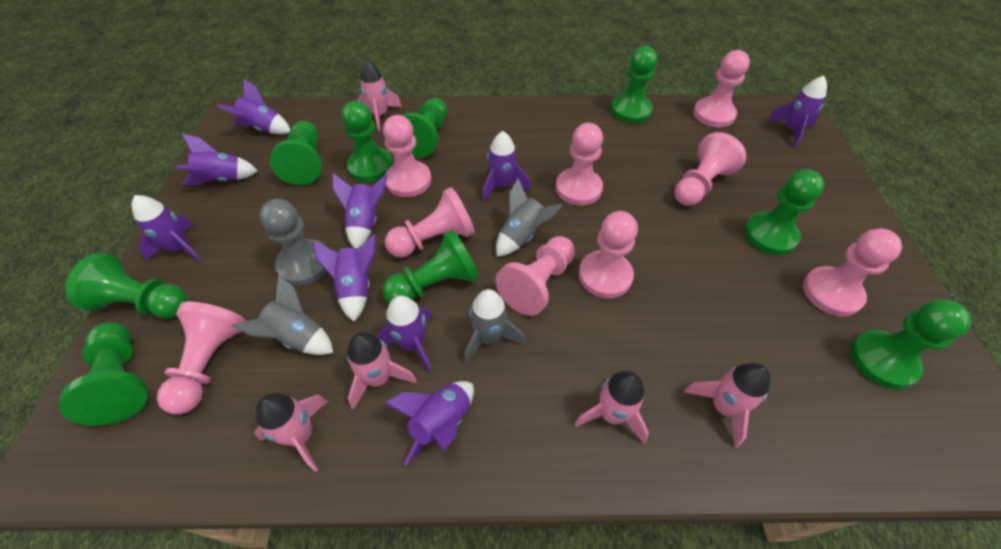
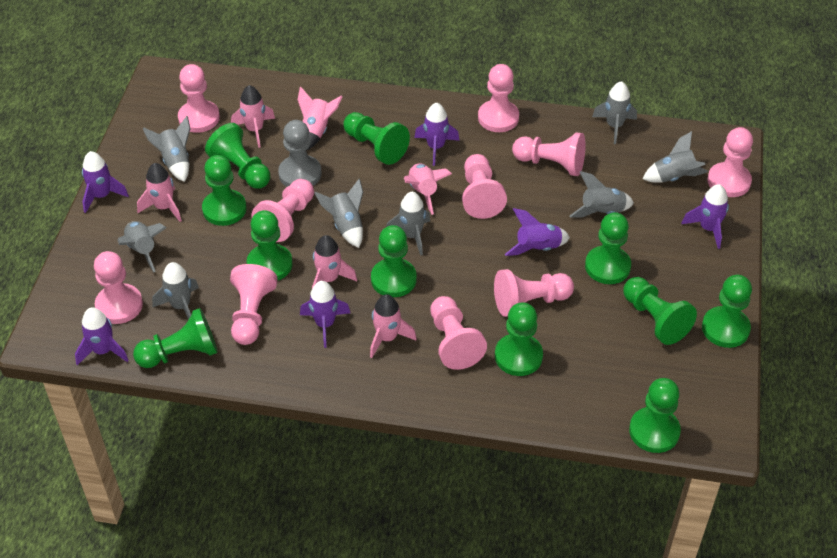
green pawn: 9 -> 11
grey rocket: 3 -> 8
pink pawn: 9 -> 10
pink rocket: 5 -> 6
purple rocket: 9 -> 6

